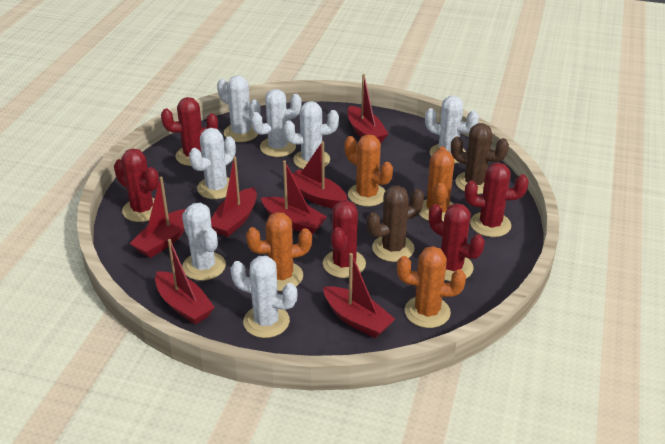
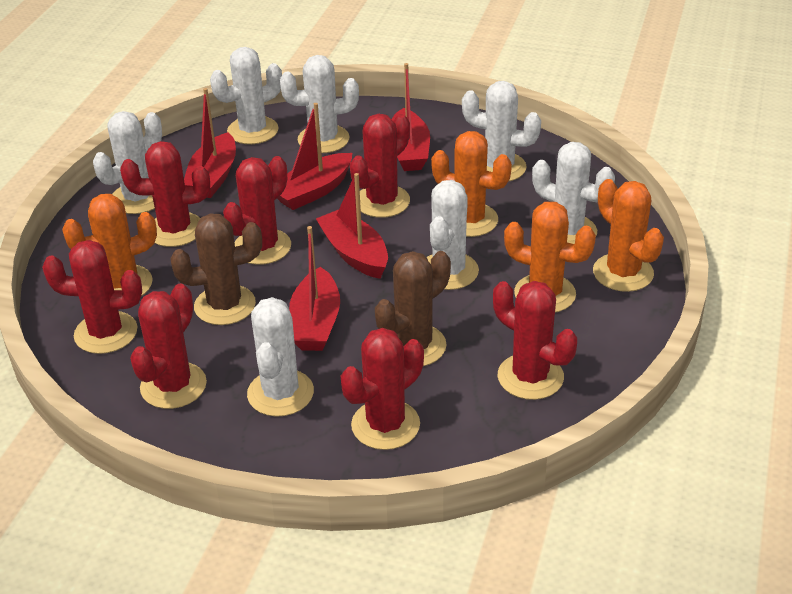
red boat: 7 -> 5
red cactus: 5 -> 7

